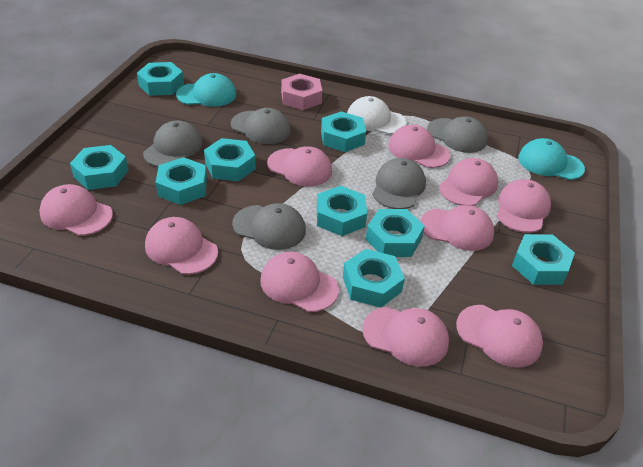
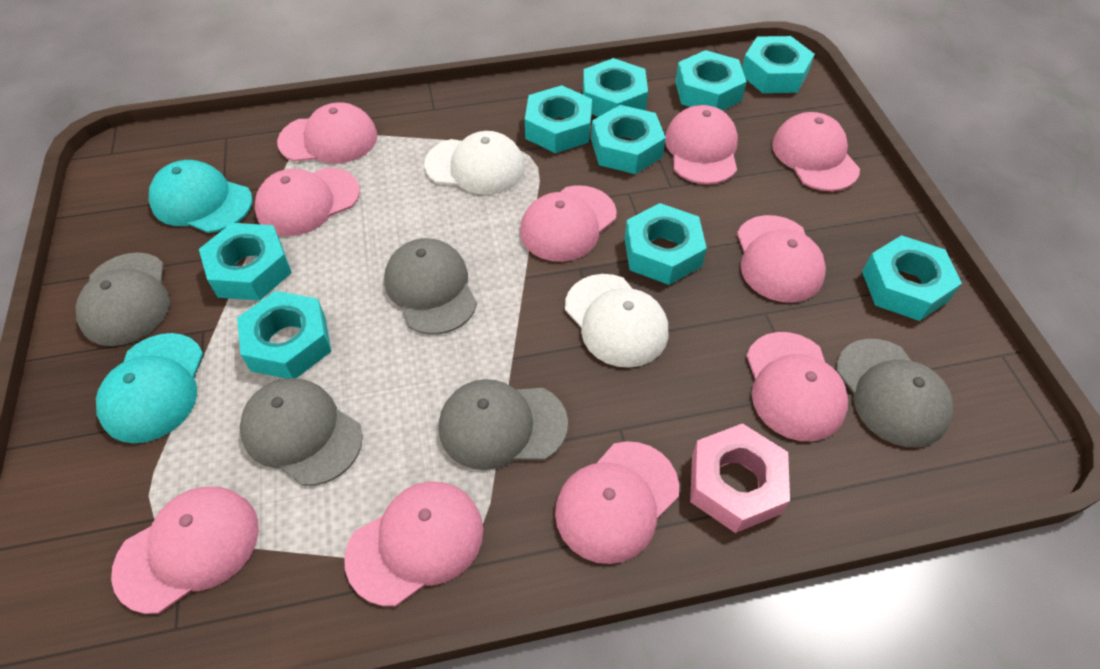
white cap: 1 -> 2

